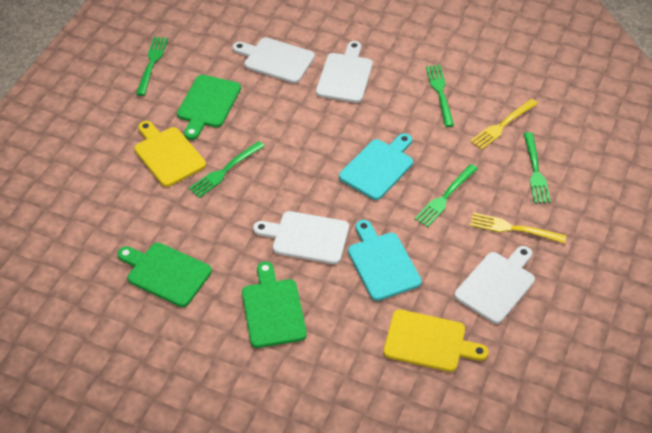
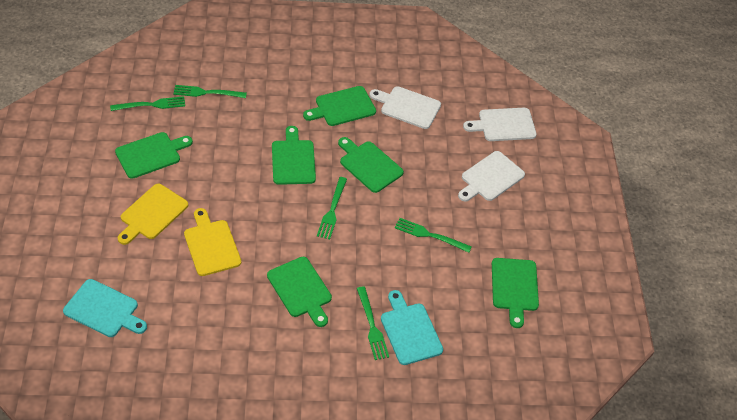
green cutting board: 3 -> 6
white cutting board: 4 -> 3
yellow fork: 2 -> 0

